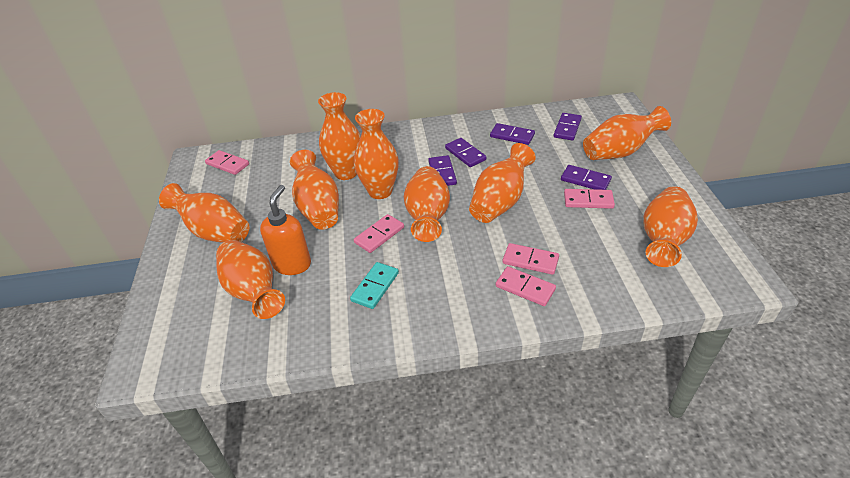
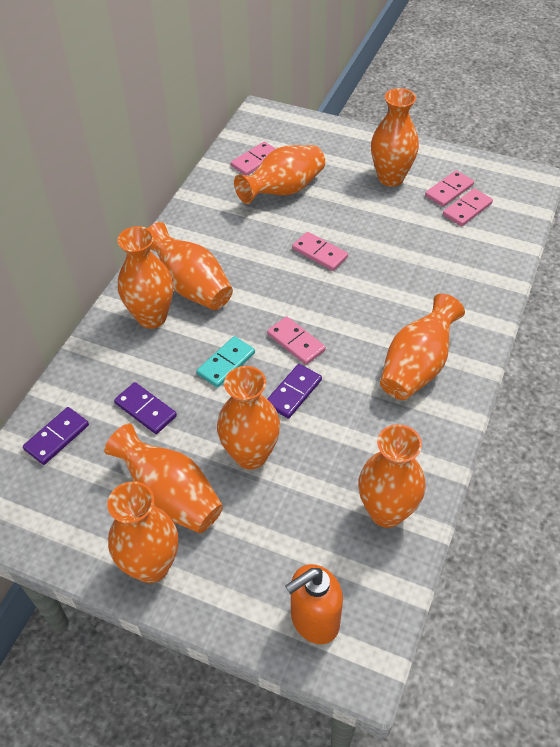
purple domino: 5 -> 3

